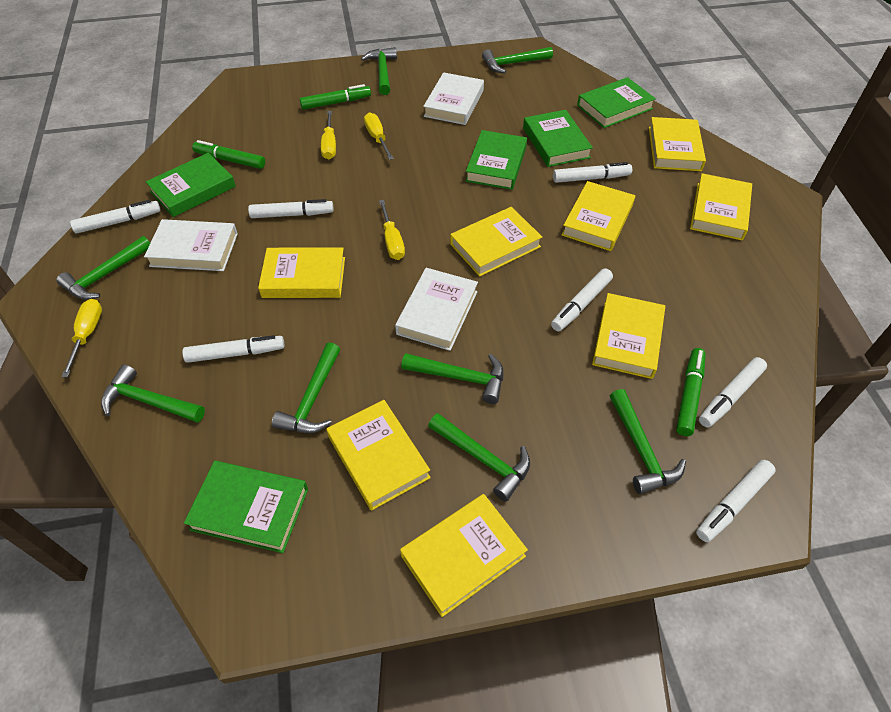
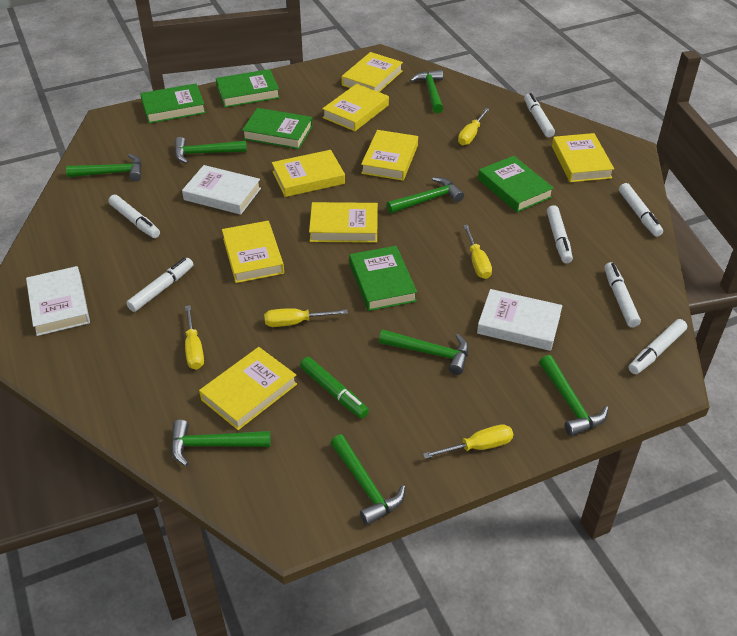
green marker: 3 -> 1
yellow screwdriver: 4 -> 5

